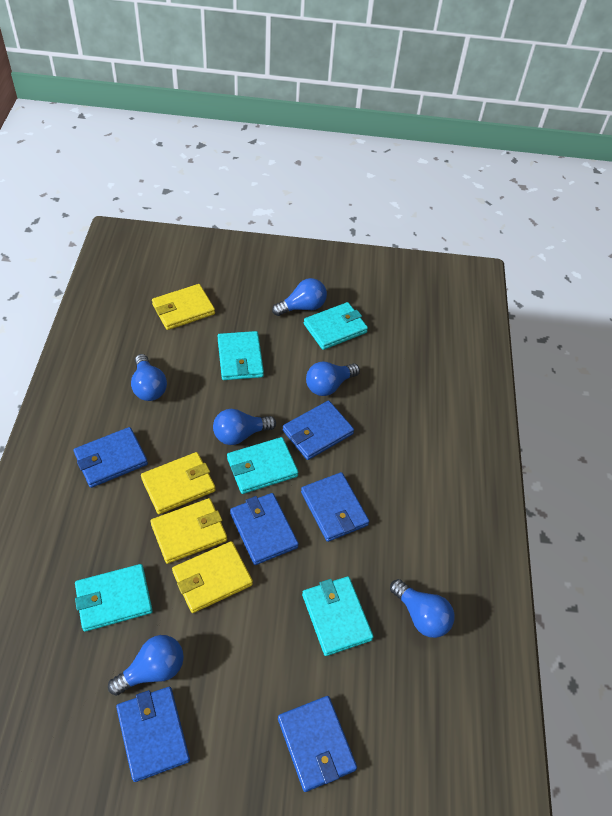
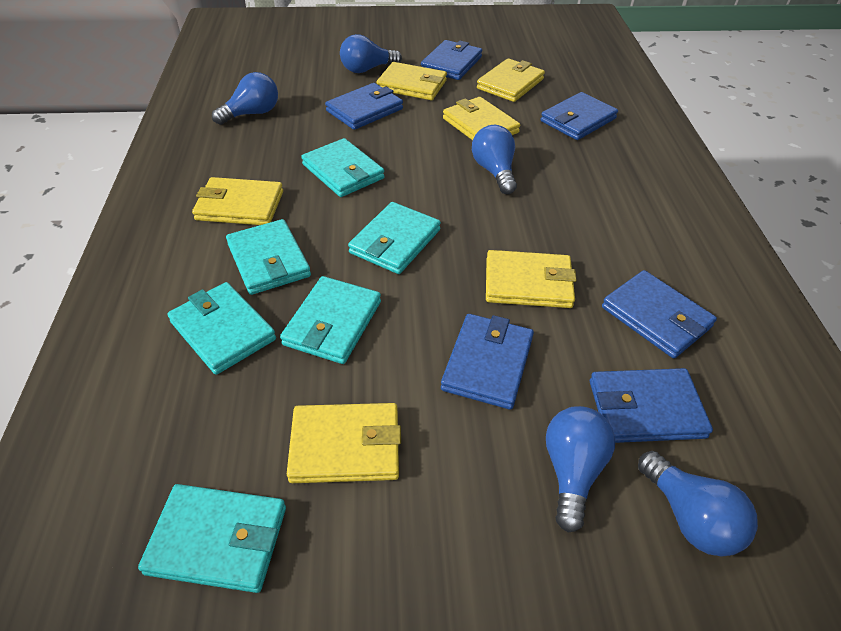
blue light bulb: 6 -> 5
turquoise wallet: 5 -> 6
yellow wallet: 4 -> 6

